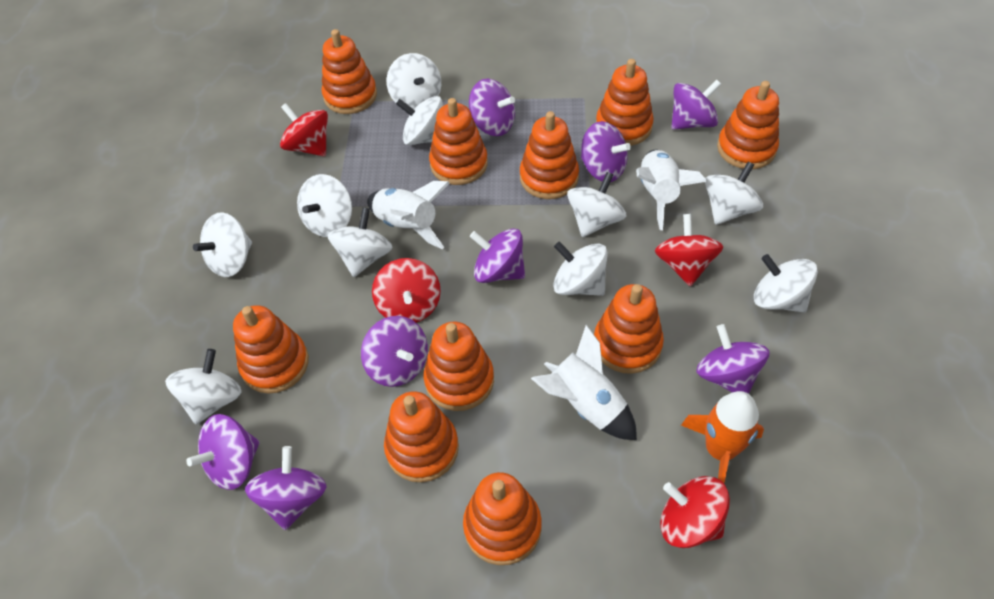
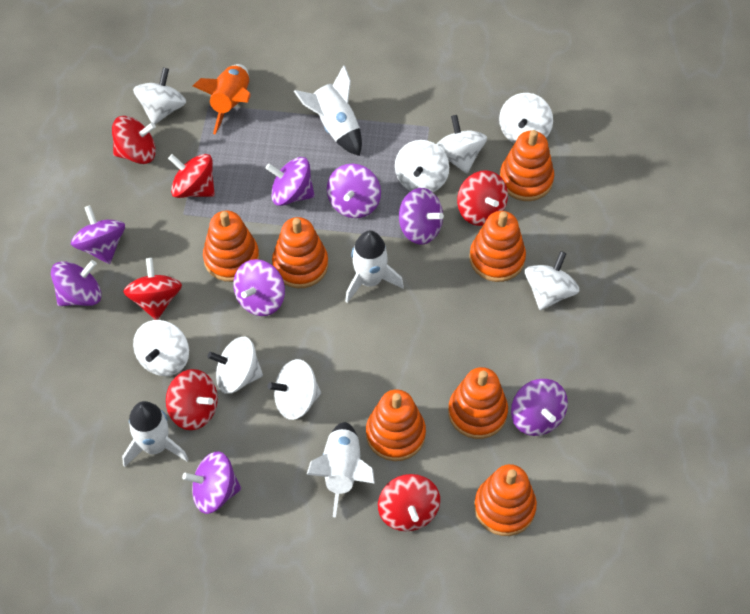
orange stacking toy: 10 -> 7
red spinning top: 4 -> 6
white rocket: 3 -> 4
white spinning top: 10 -> 8

